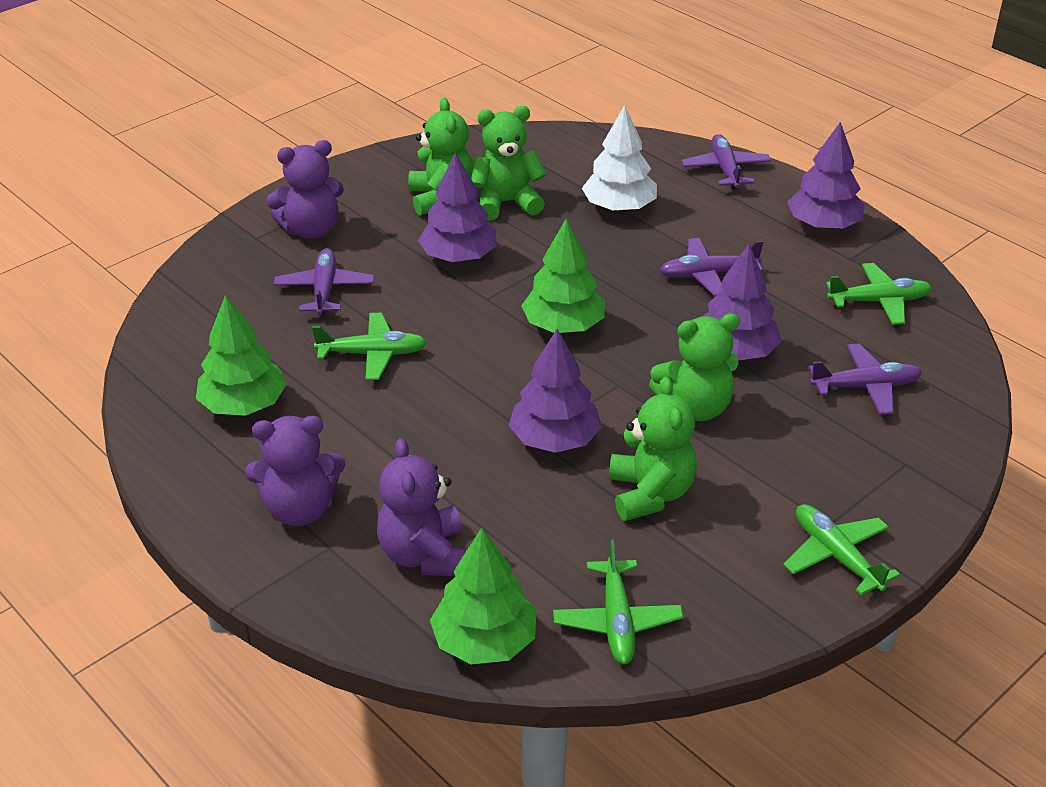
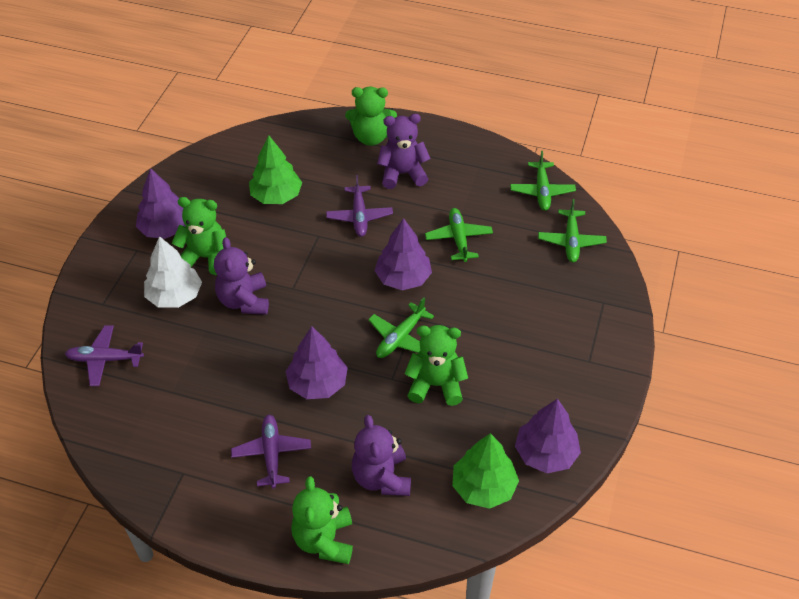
green tree: 3 -> 2
purple plane: 4 -> 3

